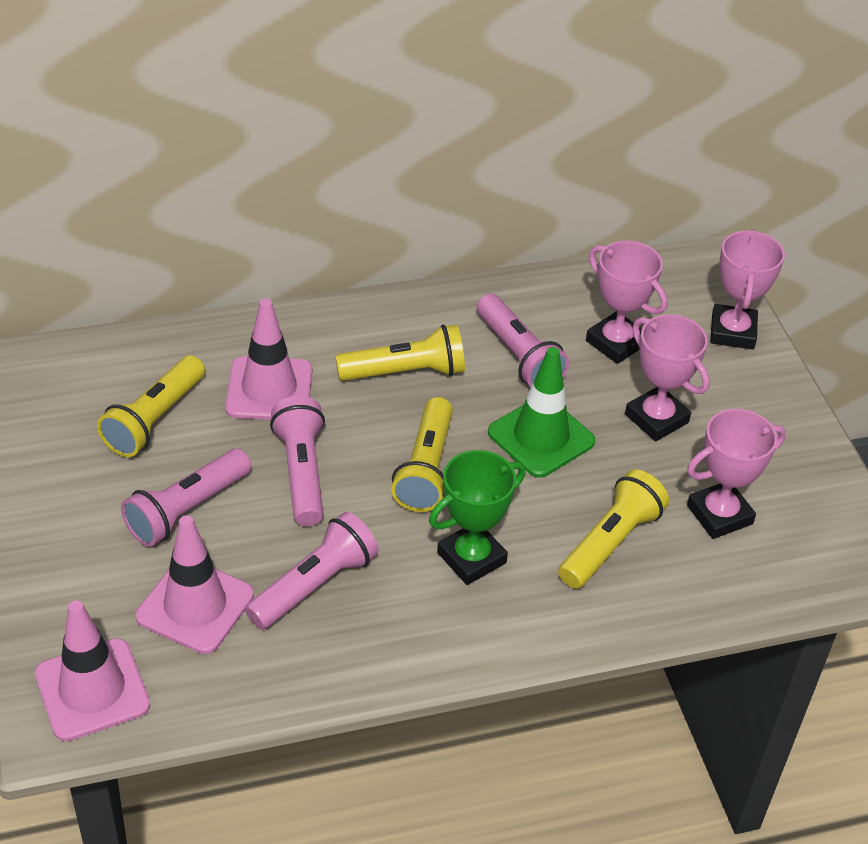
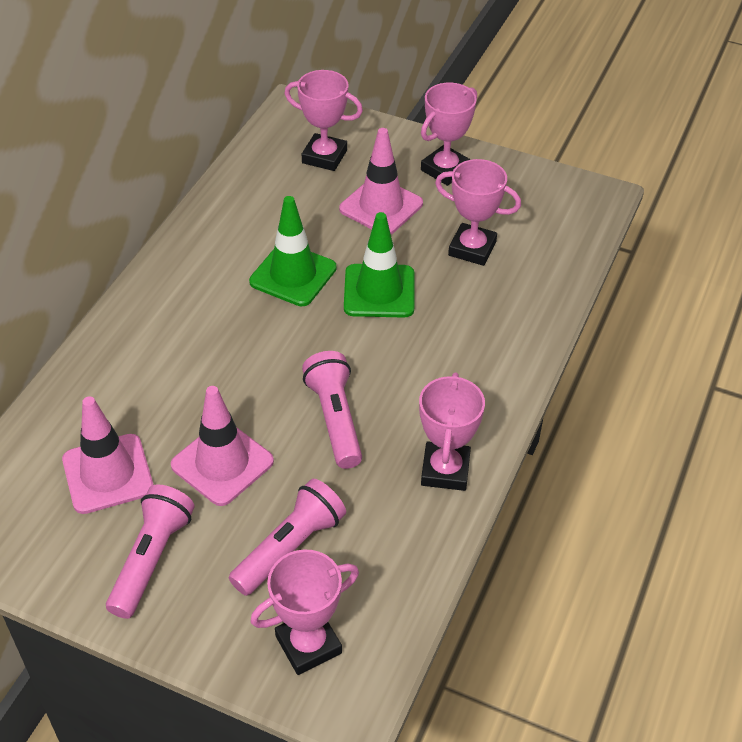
green traffic cone: 1 -> 2
green trophy: 1 -> 0
pink flashlight: 4 -> 3
pink trophy: 4 -> 5
yellow flashlight: 4 -> 0

